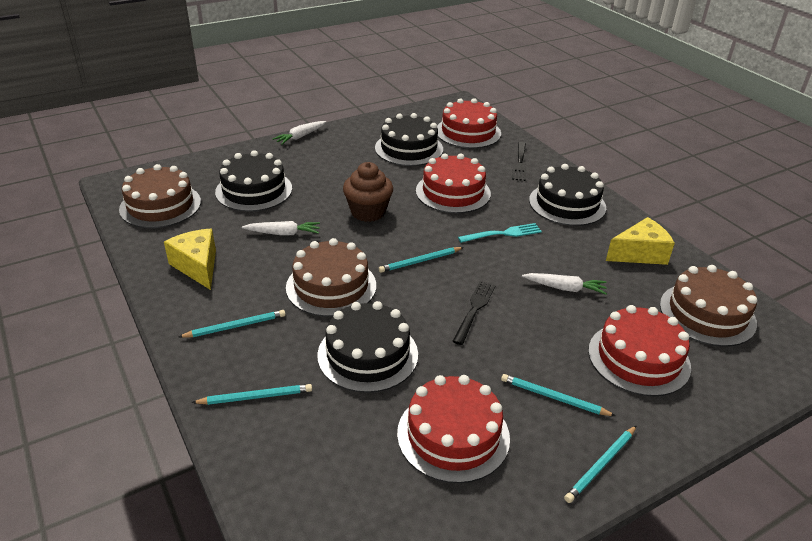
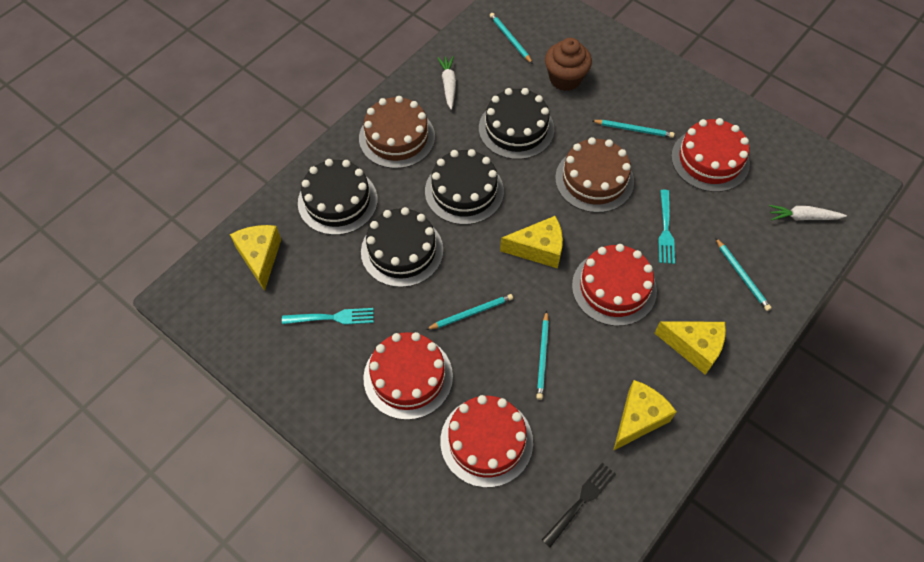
black fork: 2 -> 1
brown cake: 3 -> 2
turquoise fork: 1 -> 2
white carrot: 3 -> 2
yellow cheese: 2 -> 4

